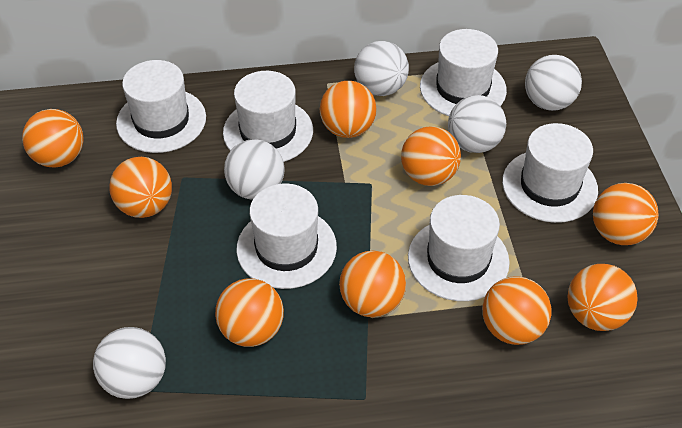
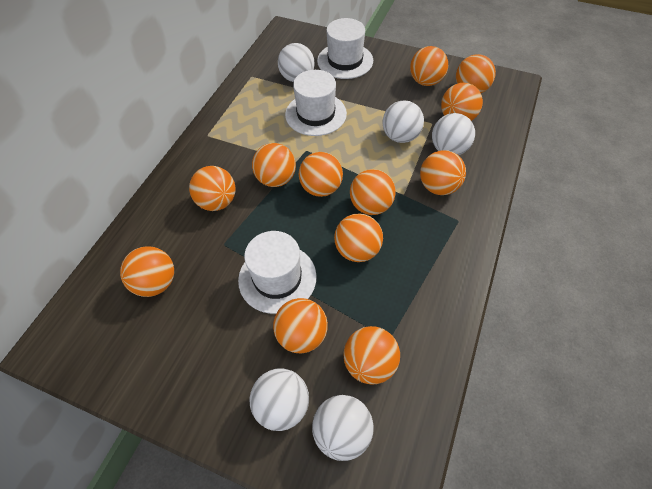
orange ball: 9 -> 12
white hat: 6 -> 3

